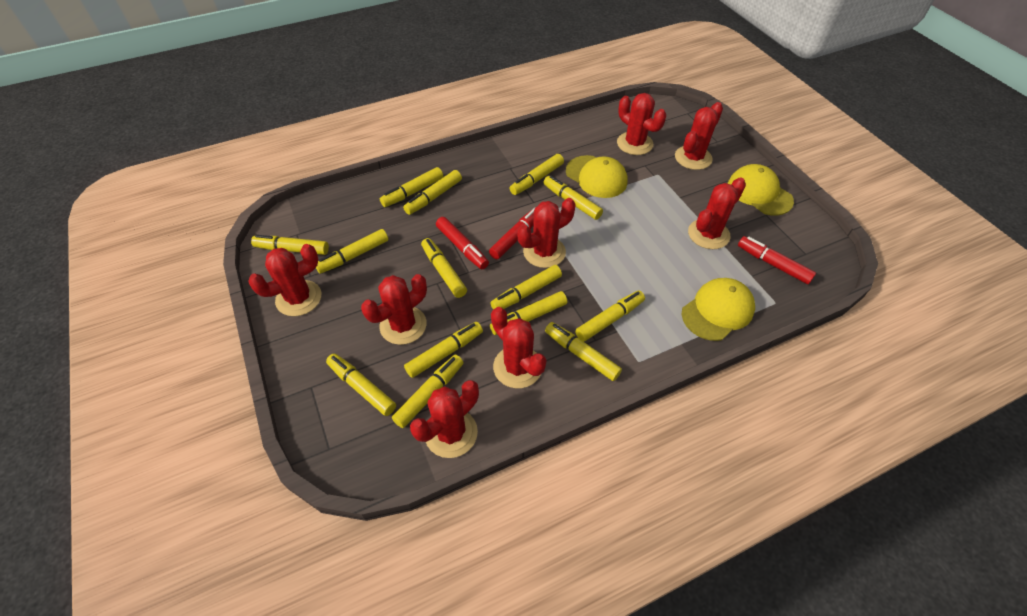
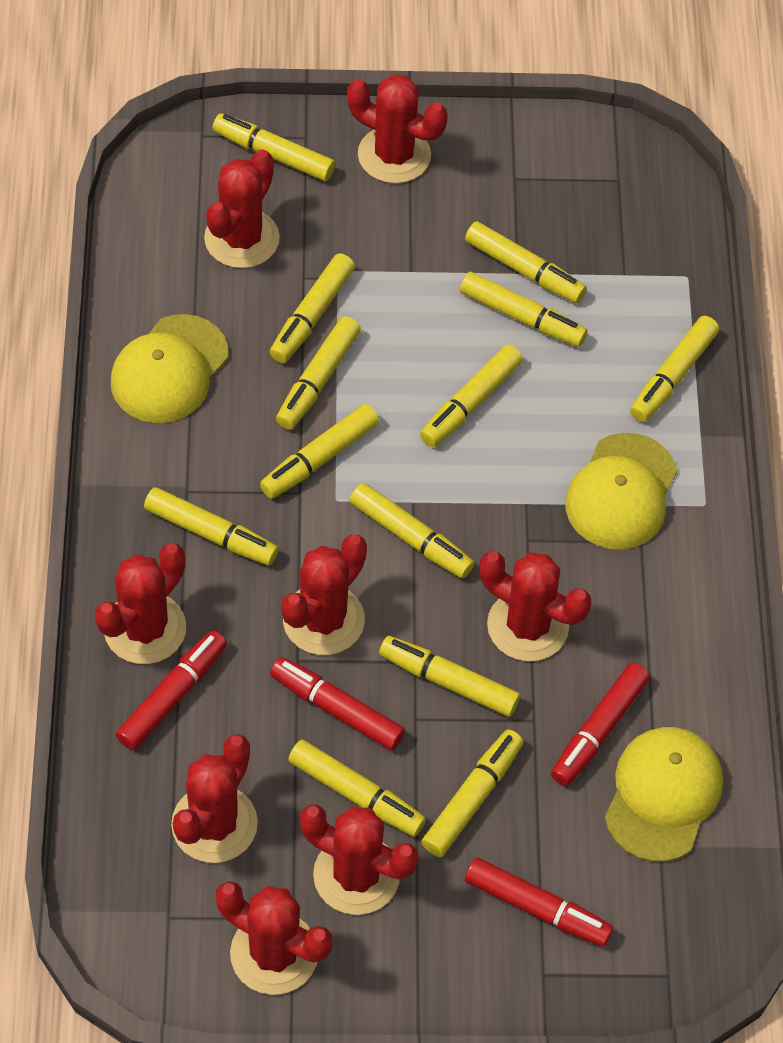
red marker: 3 -> 4
yellow marker: 14 -> 13

